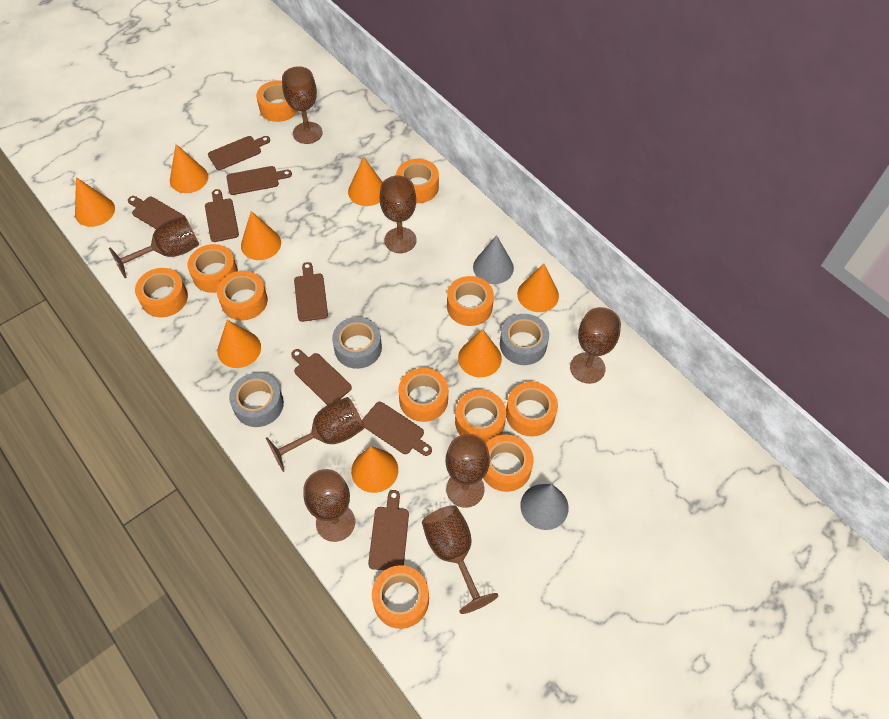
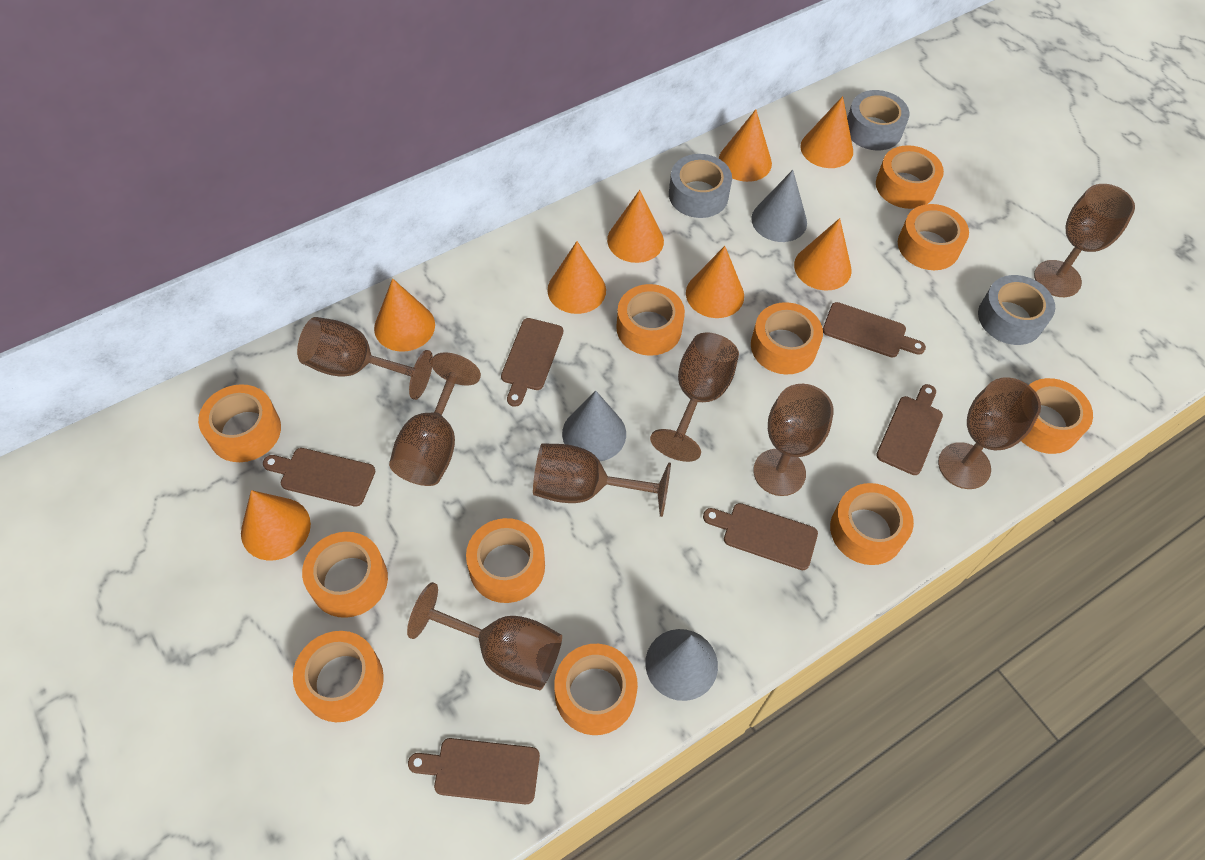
brown cutting board: 8 -> 6
grey cone: 2 -> 3

